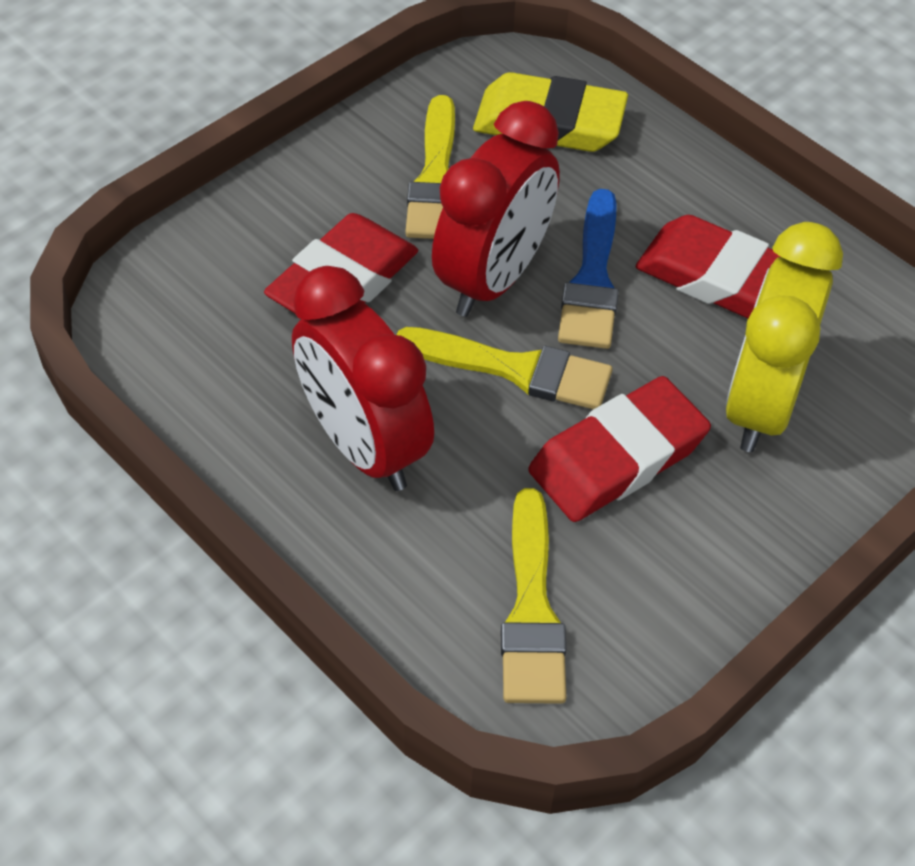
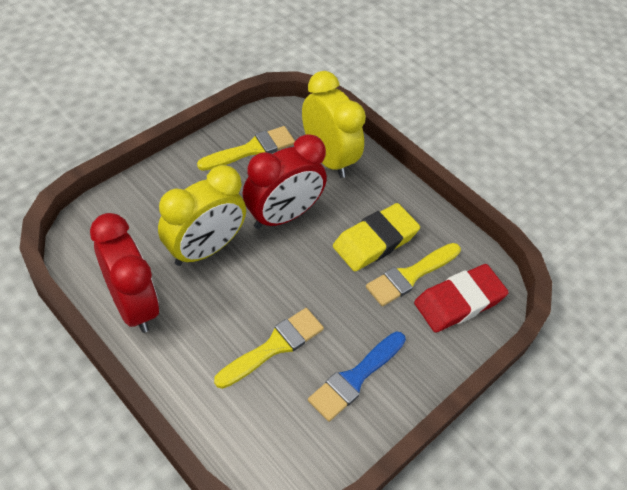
red eraser: 3 -> 1
yellow clock: 1 -> 2

